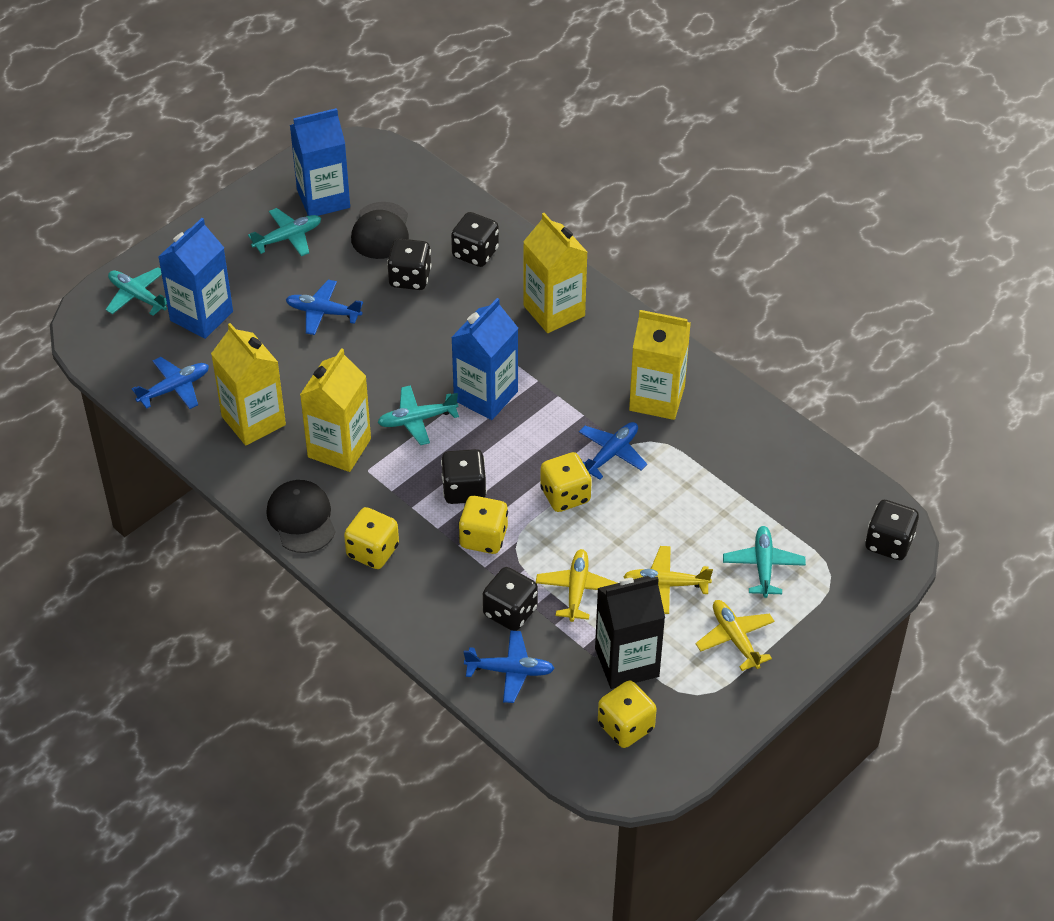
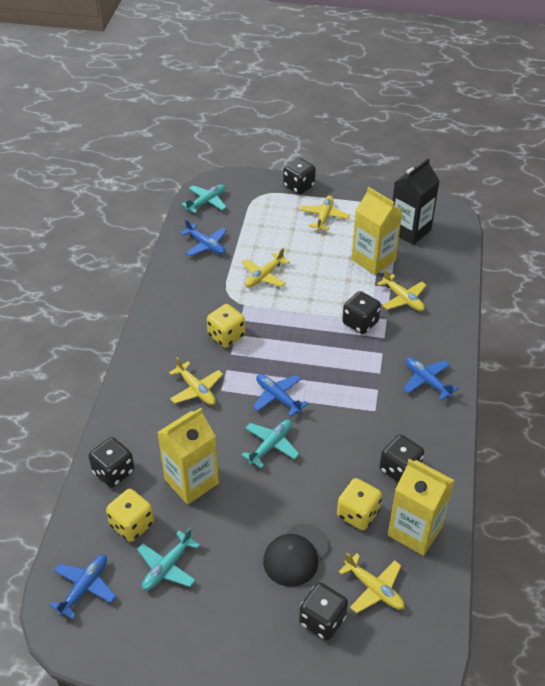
black cap: 2 -> 1
blue carton: 3 -> 0
turquoise plane: 4 -> 3
yellow carton: 4 -> 3
yellow dice: 4 -> 3
yellow plane: 3 -> 5

